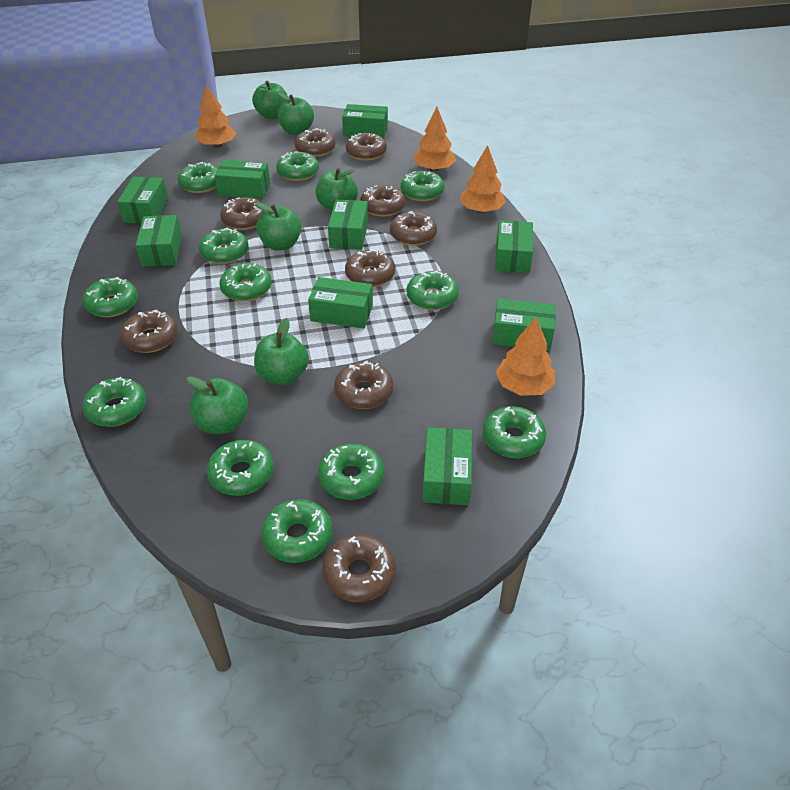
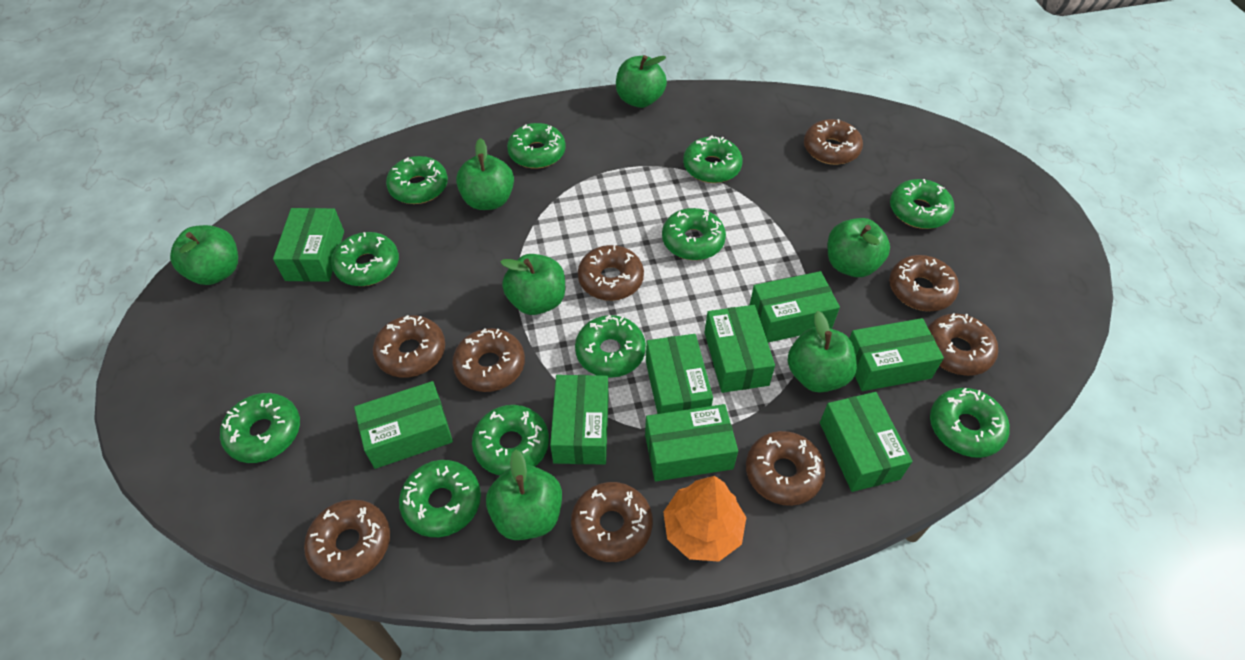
green apple: 6 -> 7
green donut: 12 -> 11
orange tree: 4 -> 1

